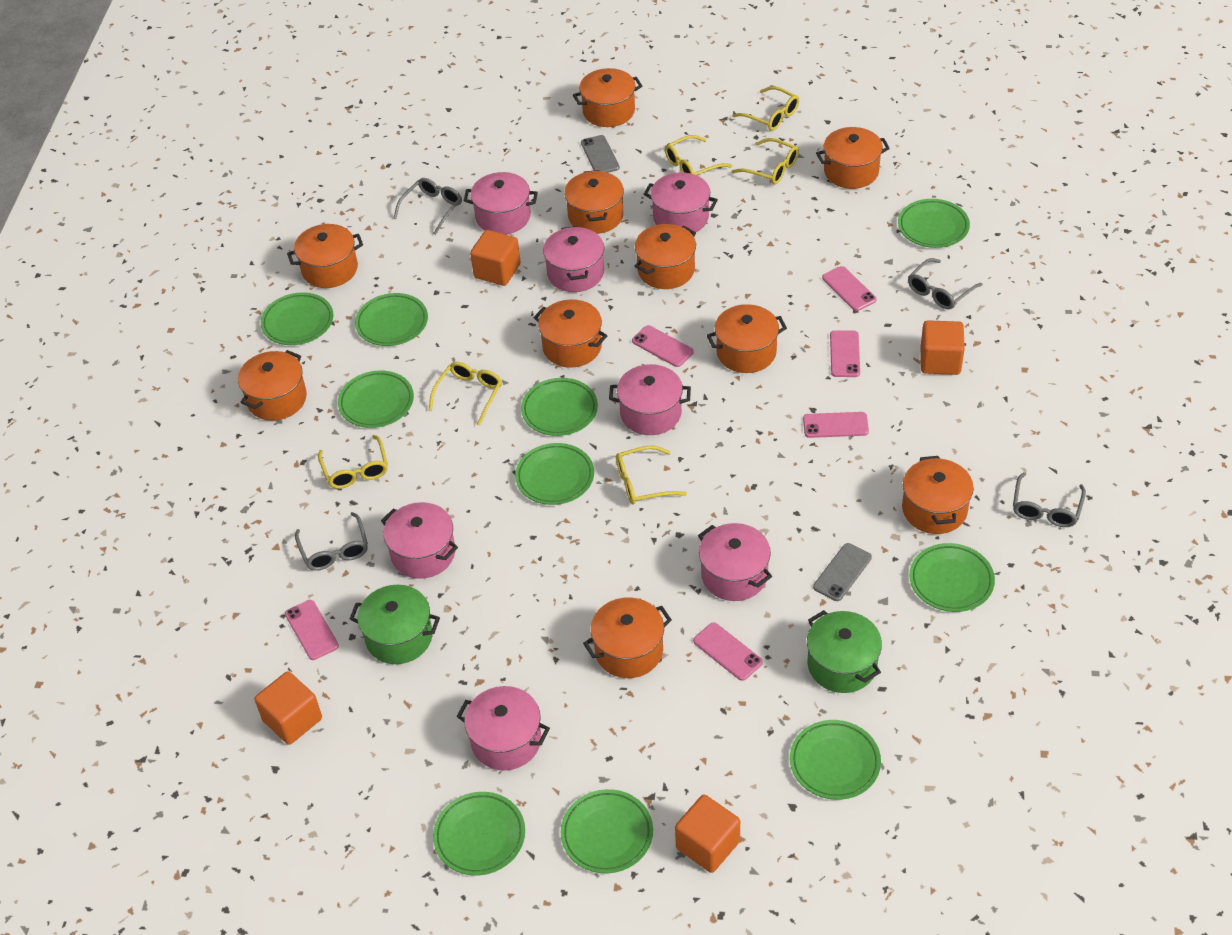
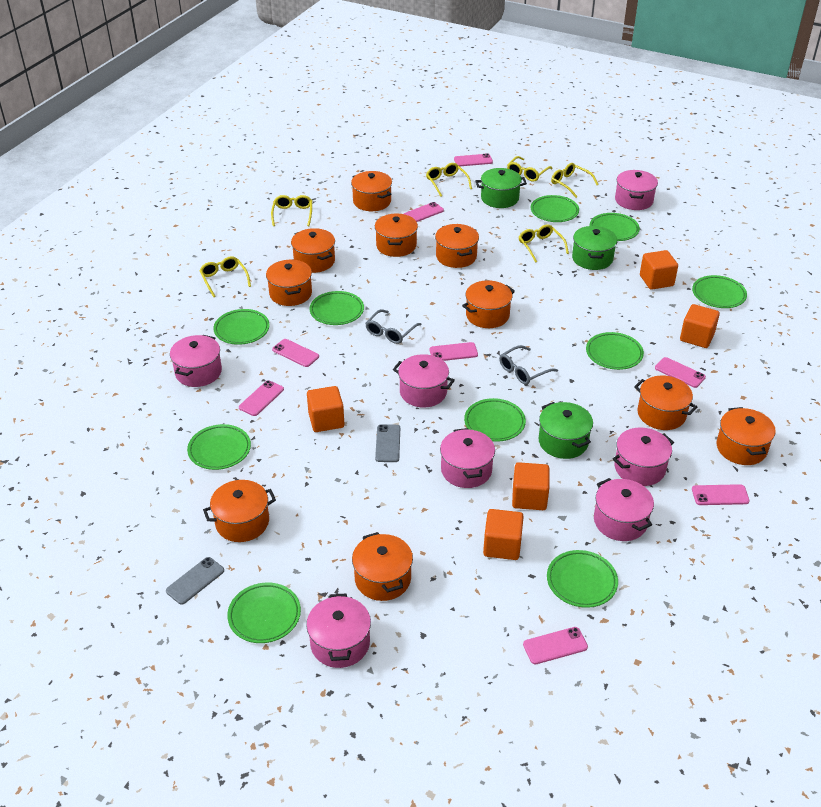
green pot: 2 -> 3
grey glasses: 4 -> 2
orange cube: 4 -> 5
pink phone: 6 -> 8

